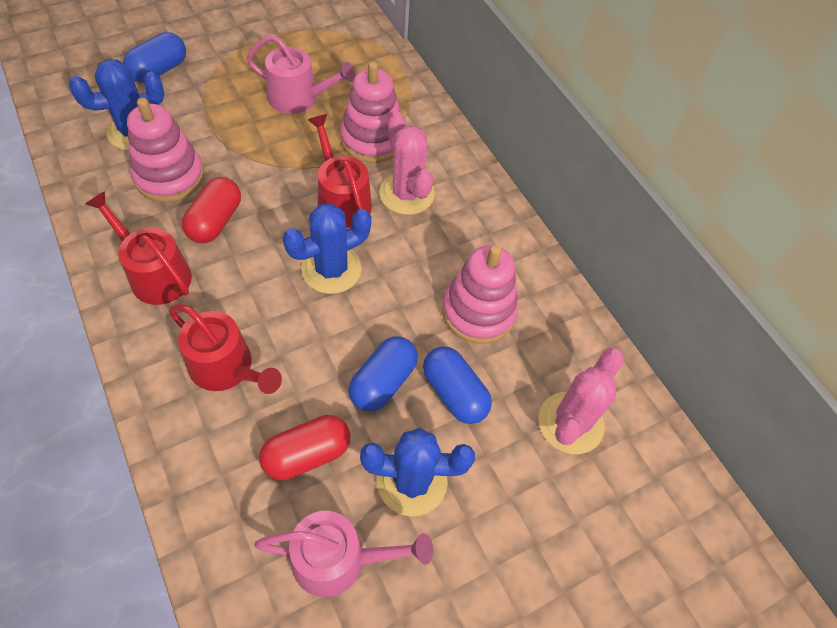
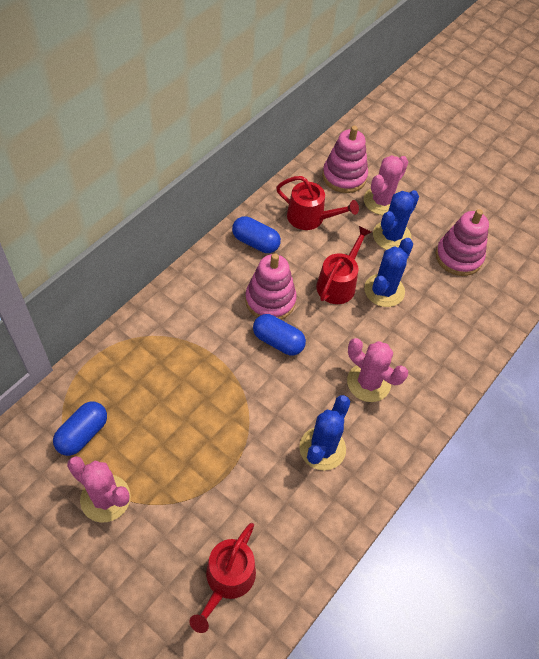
pink cactus: 2 -> 3
pink watering can: 2 -> 0
red capsule: 2 -> 0

